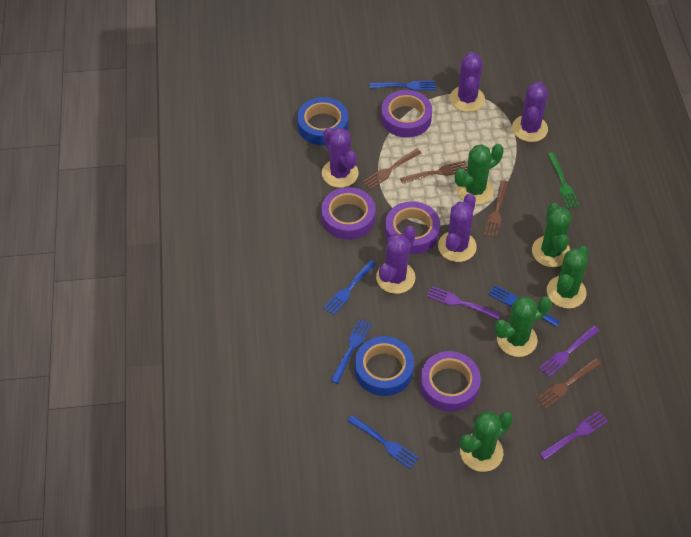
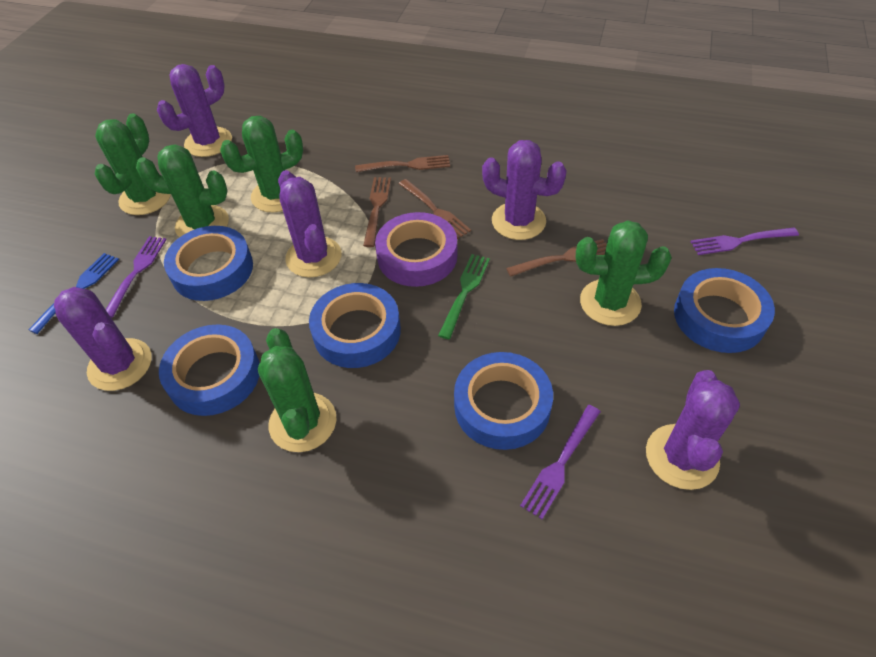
blue fork: 5 -> 1
blue tape: 2 -> 5
purple tape: 4 -> 1

